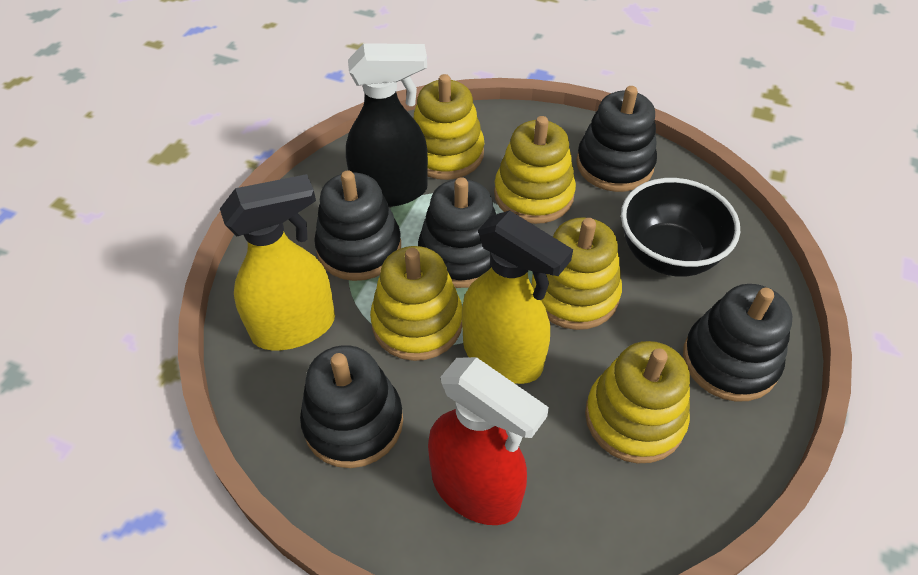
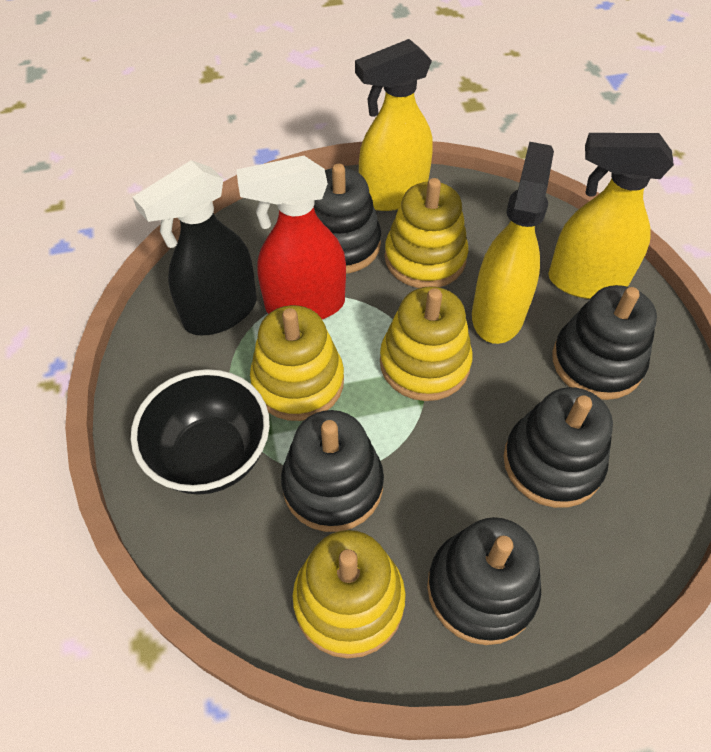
yellow spray bottle: 2 -> 3
yellow stacking toy: 5 -> 4

